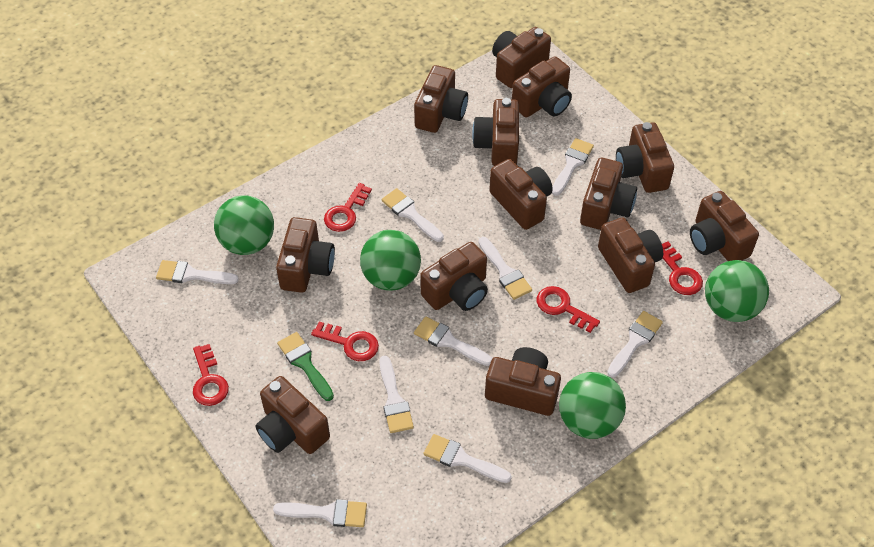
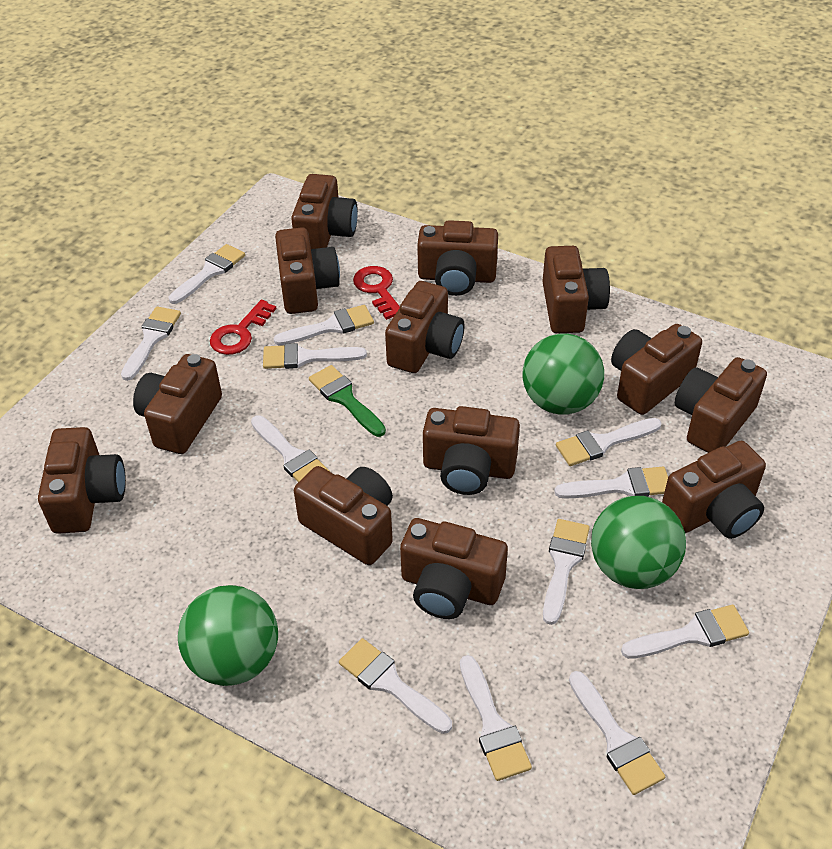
green ball: 4 -> 3
red key: 5 -> 2
white brush: 9 -> 12

